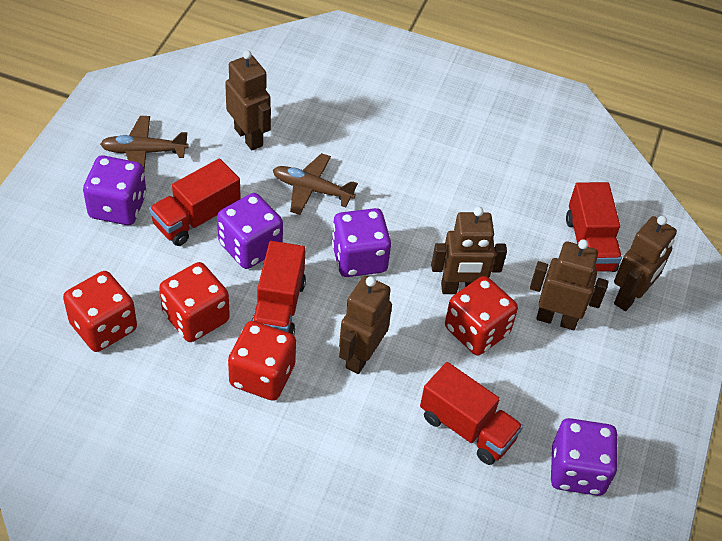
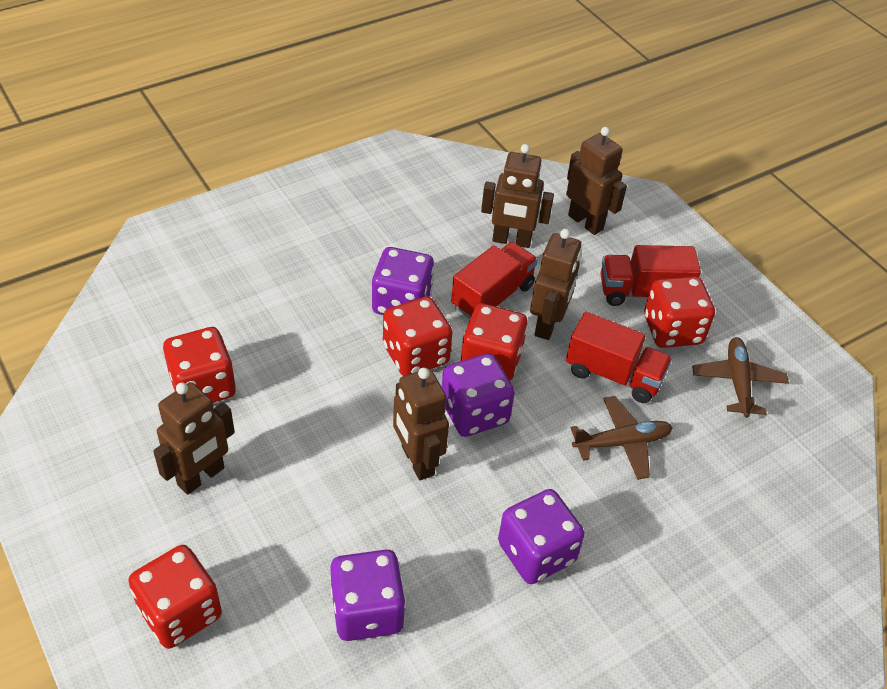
red dice: 4 -> 5
red truck: 4 -> 3

